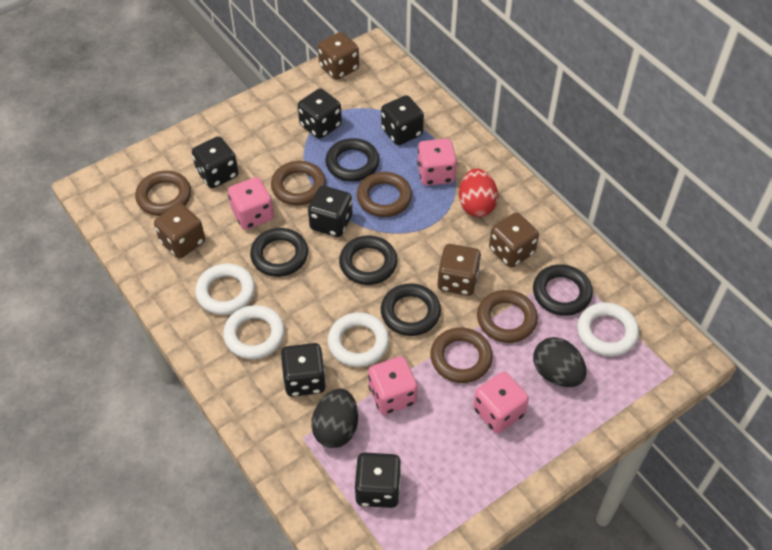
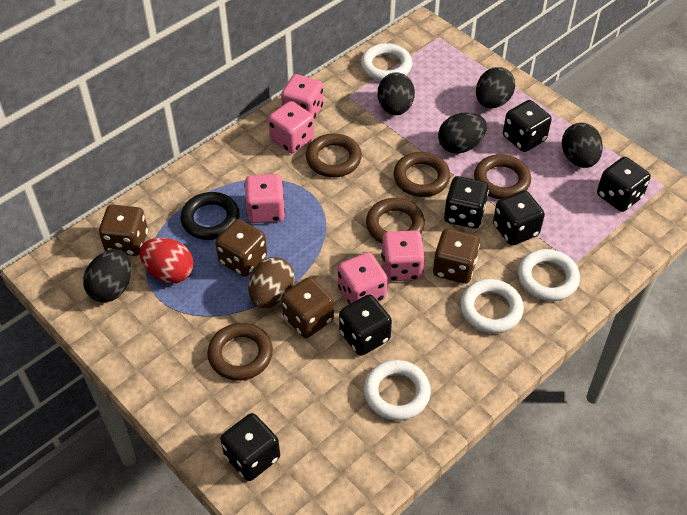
black egg: 2 -> 5
black ring: 5 -> 1
brown egg: 0 -> 1
pink dice: 4 -> 5

